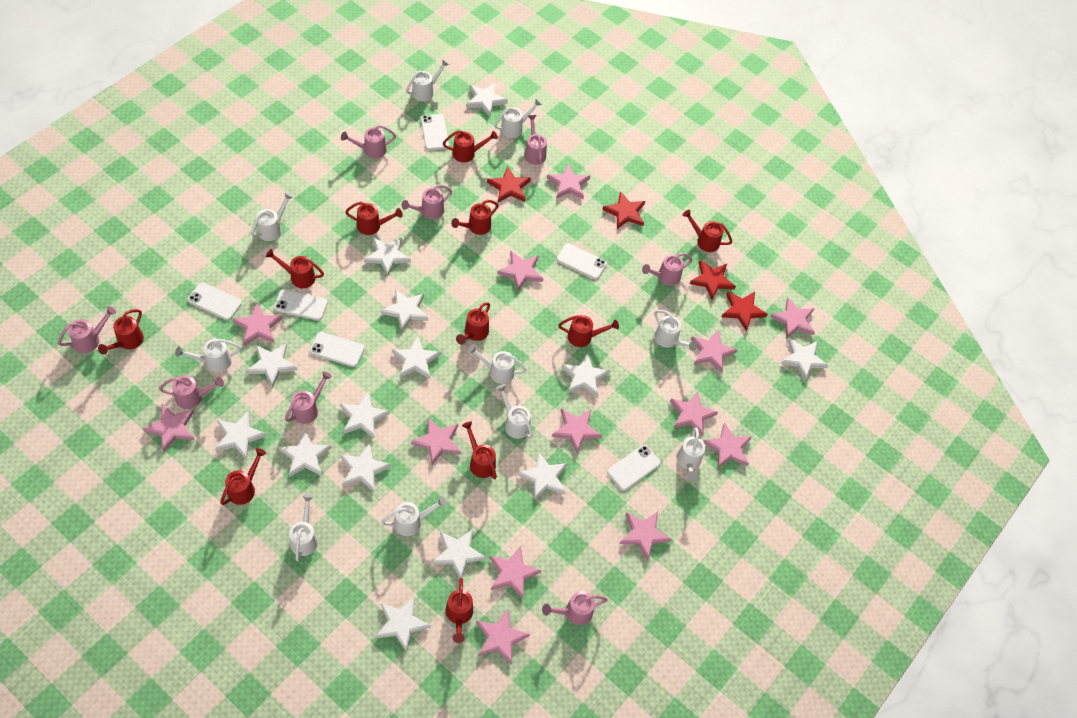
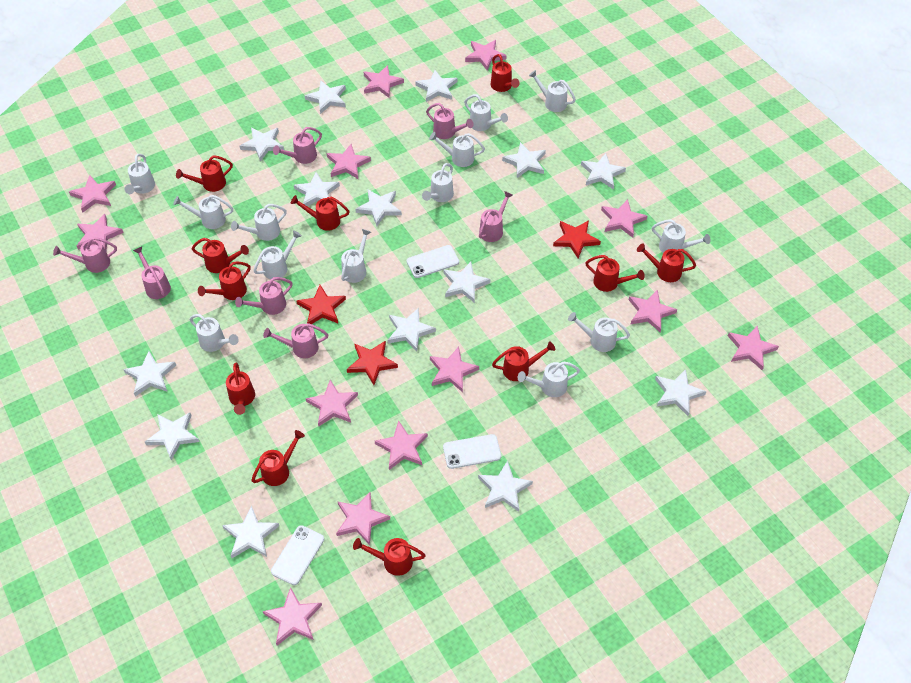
pink watering can: 8 -> 7
red star: 4 -> 3
white phone: 6 -> 3
white watering can: 10 -> 13

